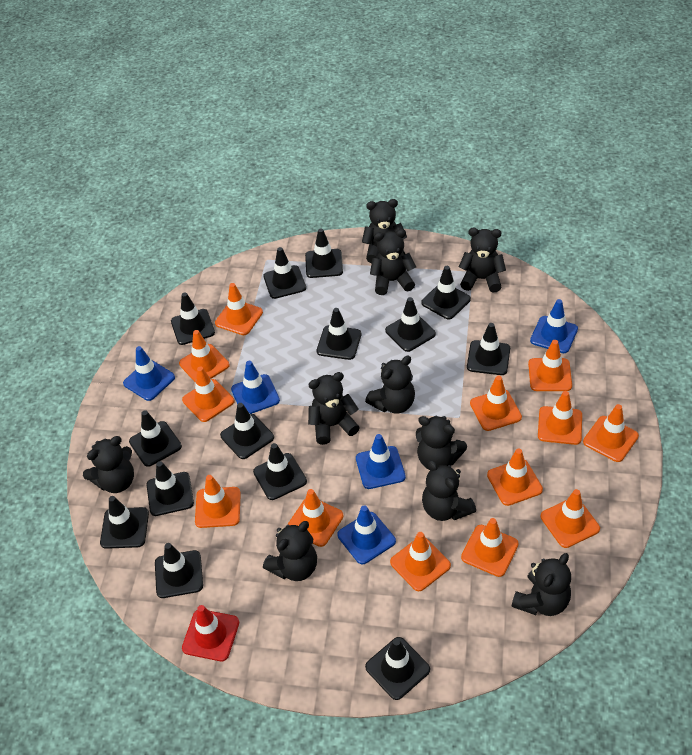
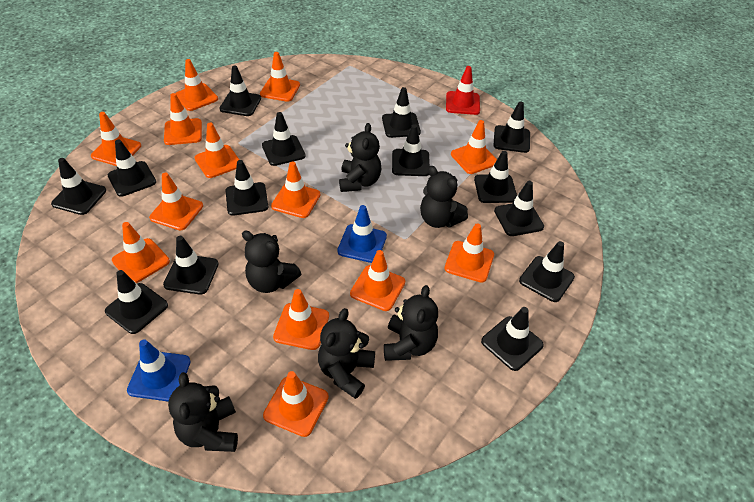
black teddy bear: 10 -> 6
blue traffic cone: 5 -> 2

